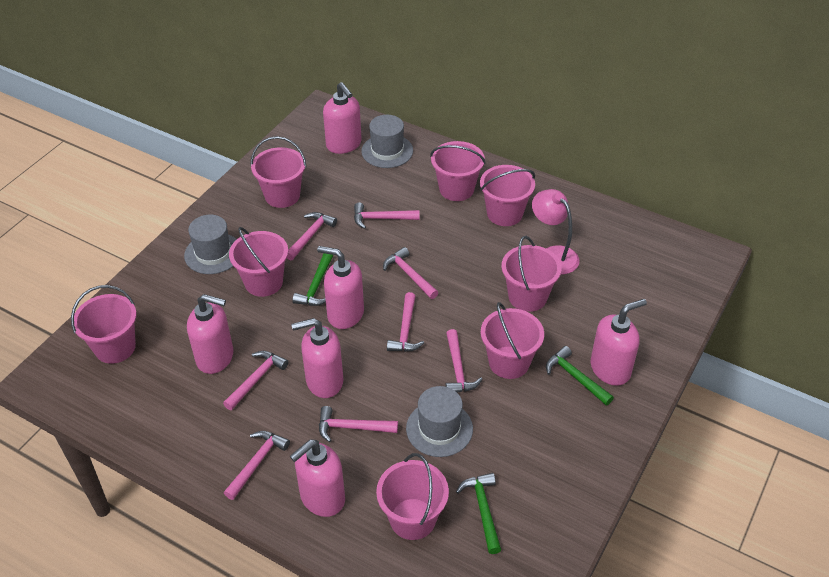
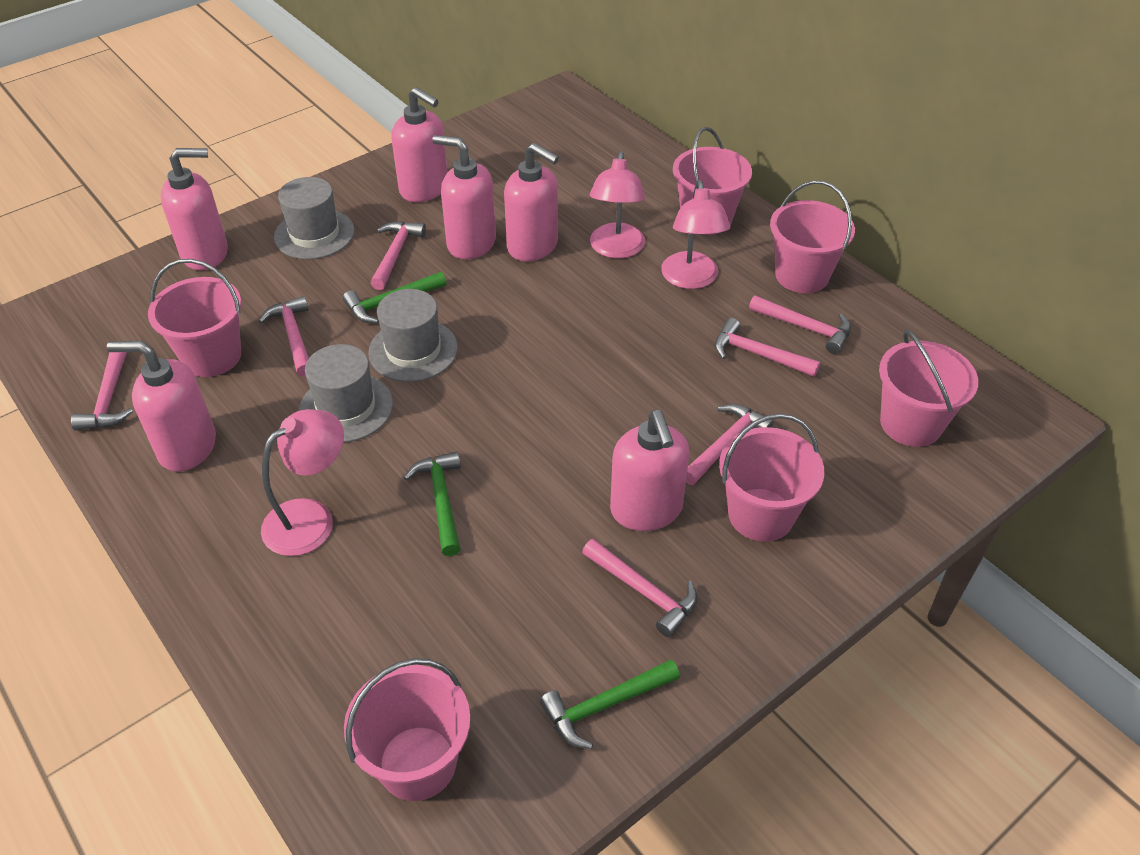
pink bucket: 8 -> 6
pink hammer: 8 -> 7
pink lamp: 1 -> 3

